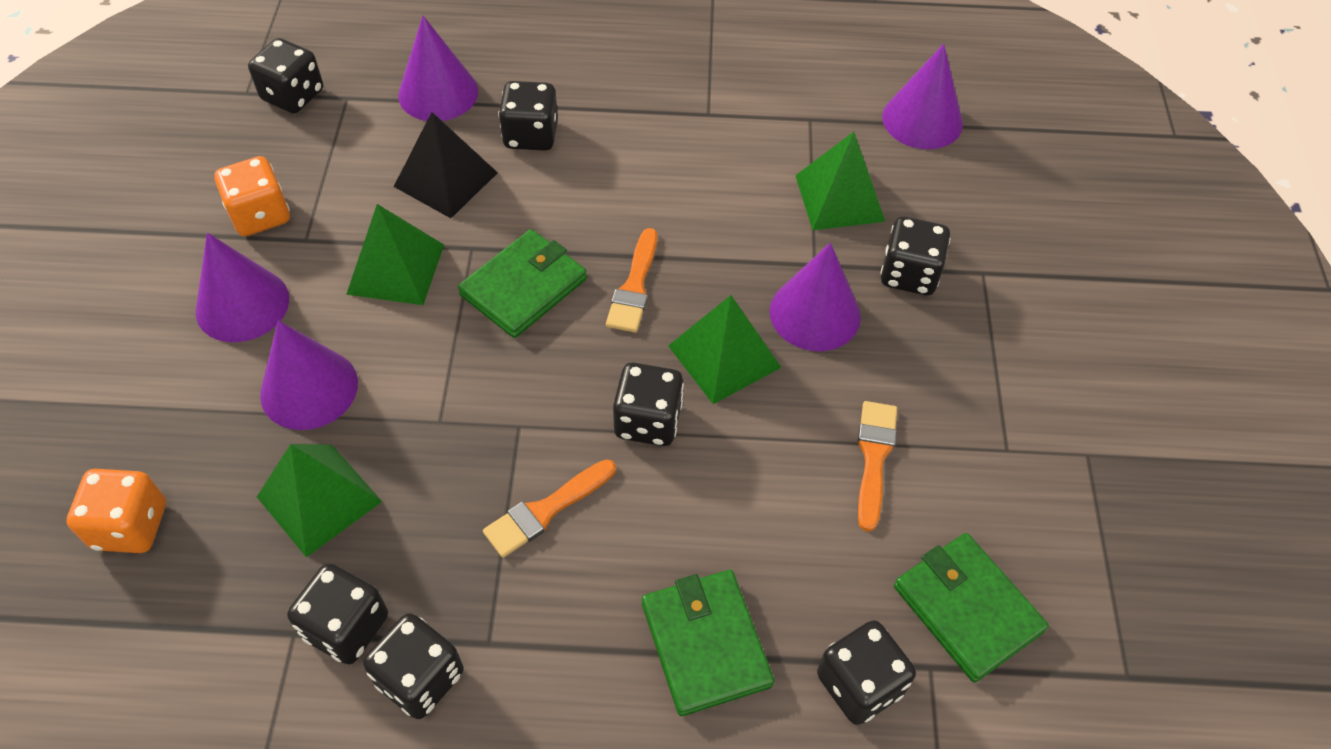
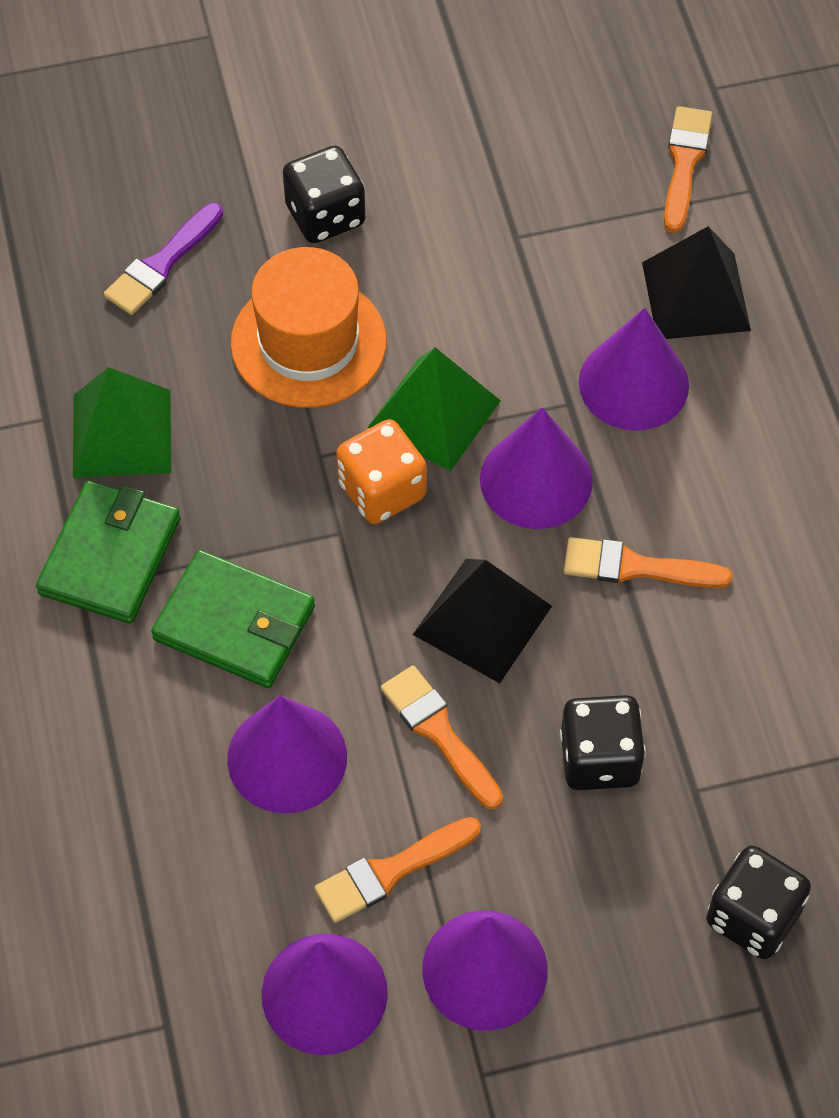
black dice: 7 -> 3
black pyramid: 1 -> 2
green pyramid: 4 -> 2
green wallet: 3 -> 2
orange brush: 3 -> 4
orange dice: 2 -> 1
orange hat: 0 -> 1
purple brush: 0 -> 1

